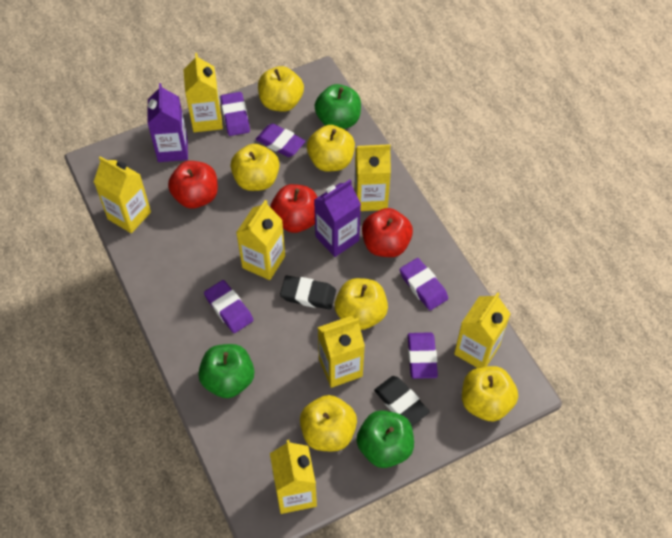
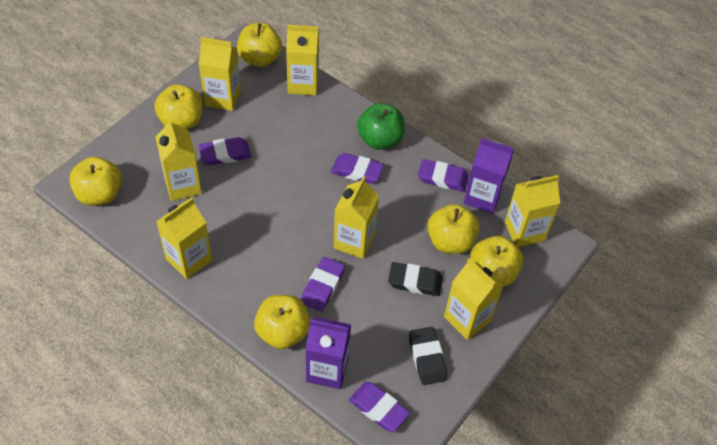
green apple: 3 -> 1
red apple: 3 -> 0

